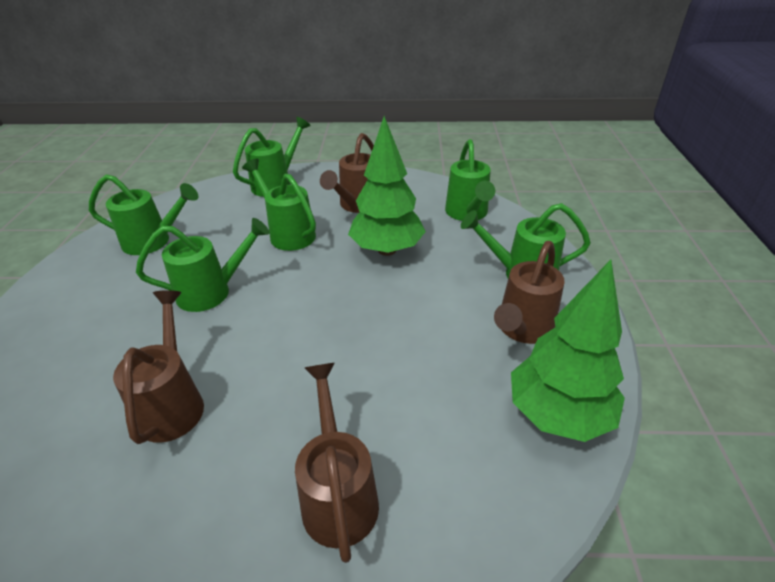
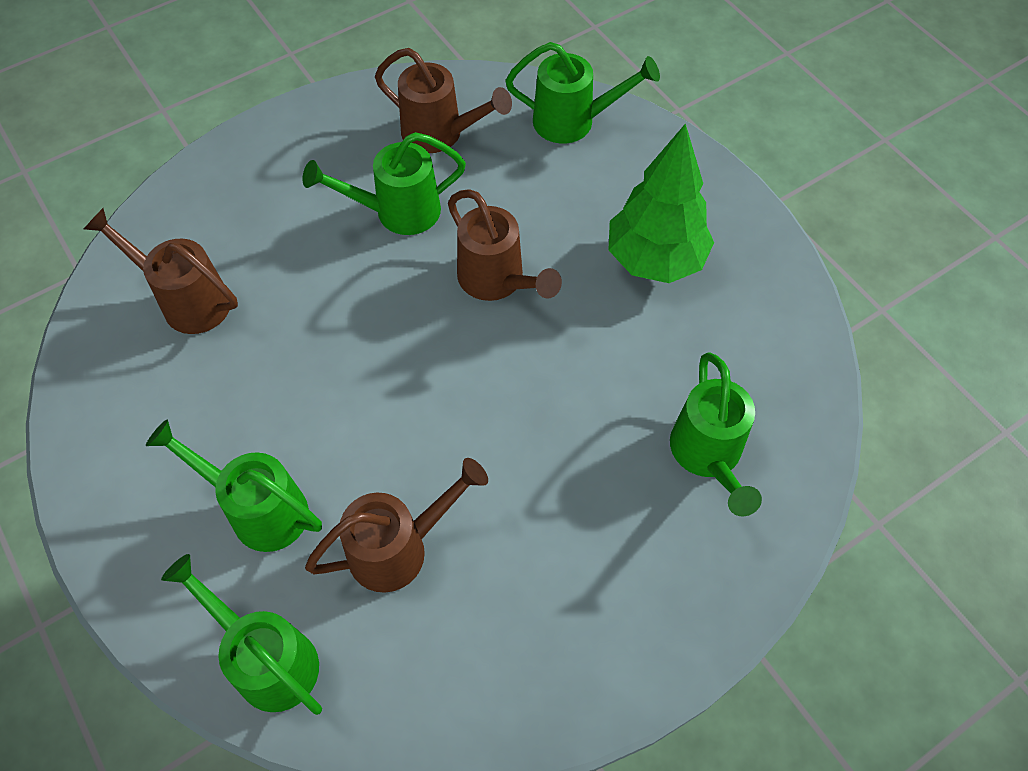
green tree: 2 -> 1
green watering can: 6 -> 5

